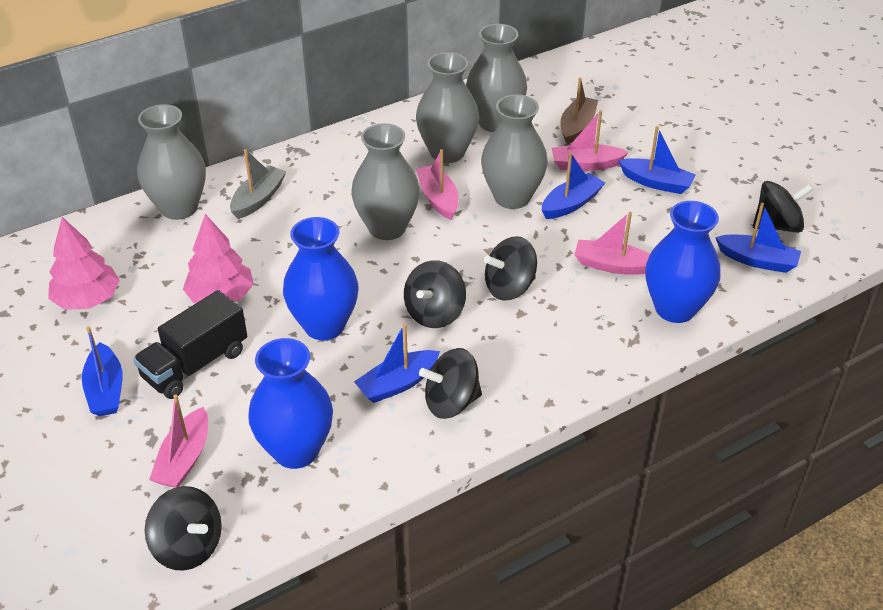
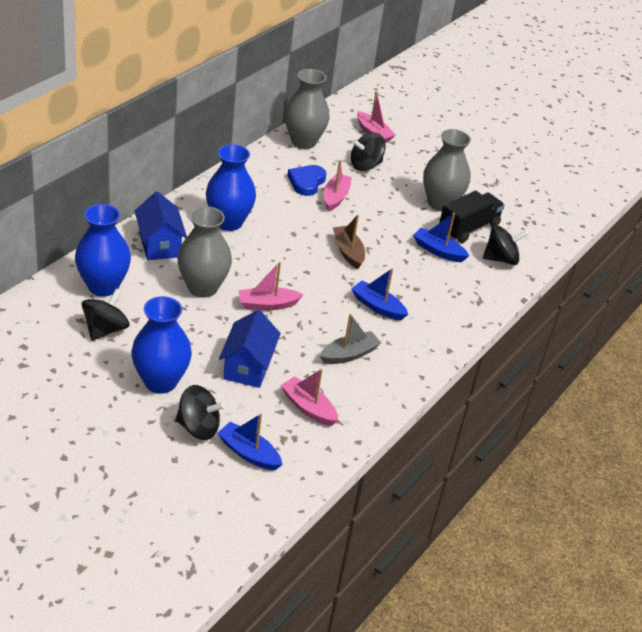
black spinning top: 5 -> 4
blue boat: 5 -> 3
blue heart: 0 -> 1
blue house: 0 -> 2
grey vase: 5 -> 3
pink tree: 2 -> 0

